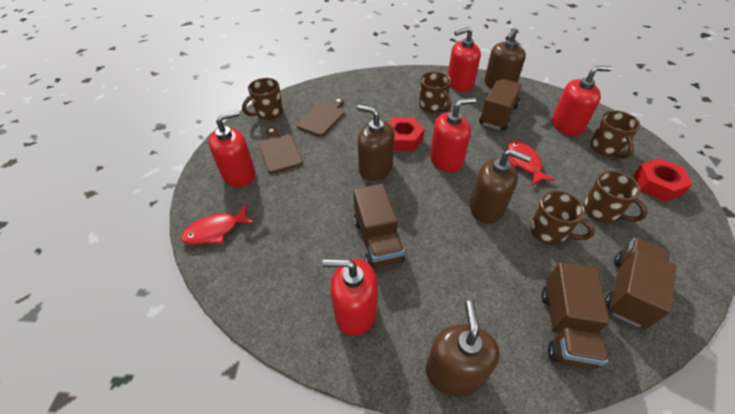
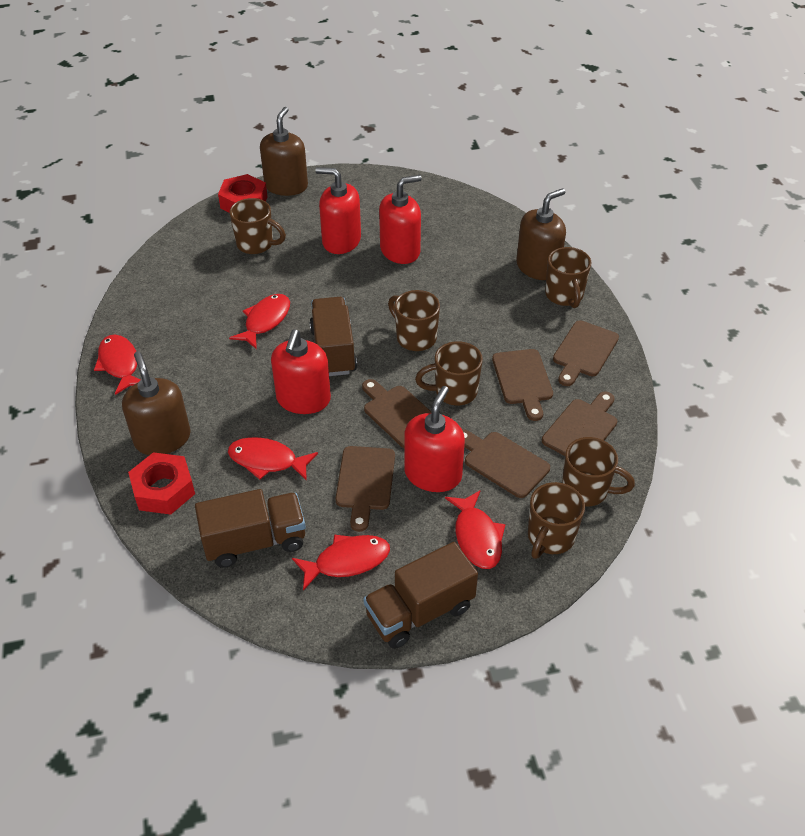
brown cutting board: 2 -> 6
brown mug: 5 -> 6
brown soap dispenser: 4 -> 3
brown truck: 4 -> 3
red fish: 2 -> 5
red soap dispenser: 5 -> 4

